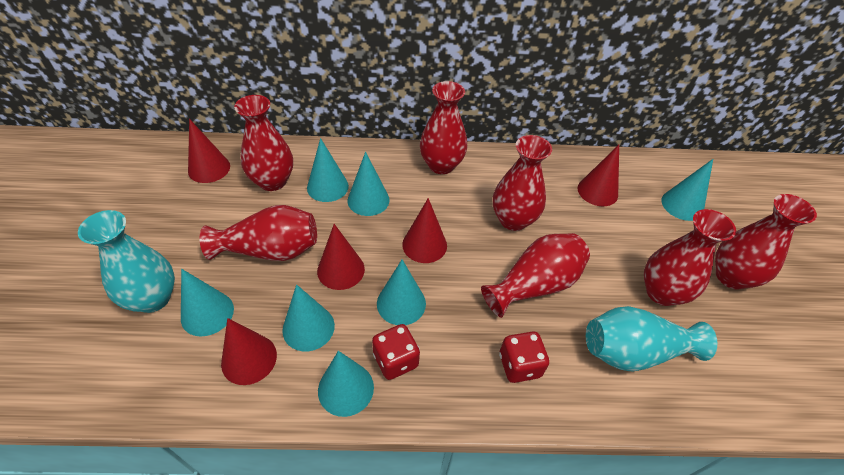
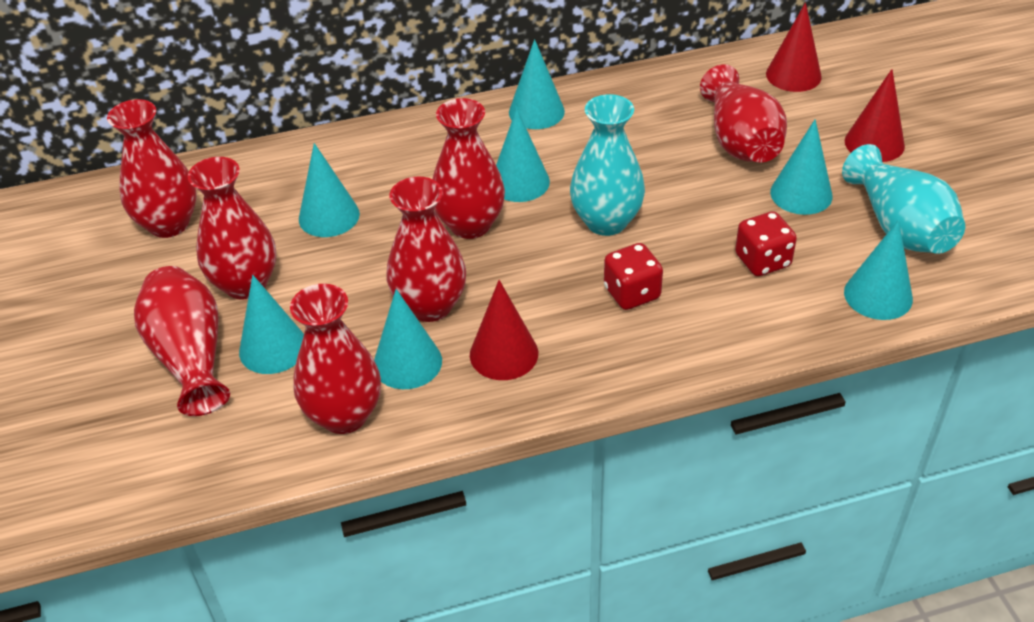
red cone: 5 -> 3

